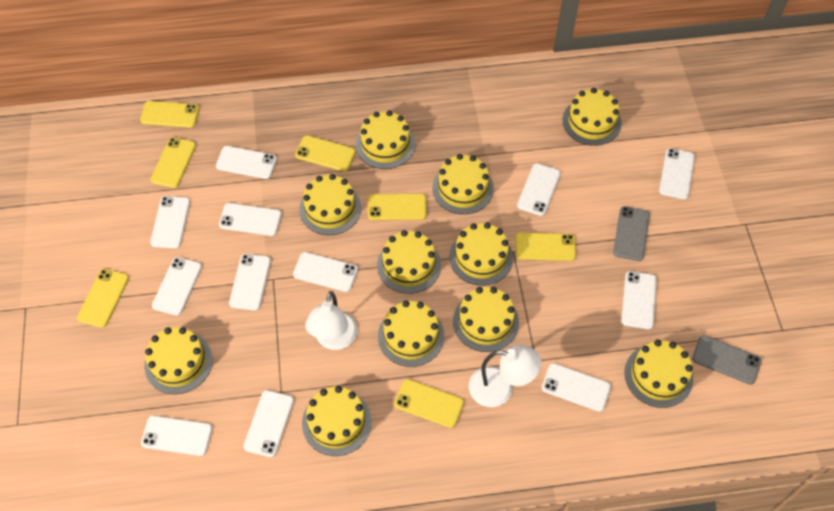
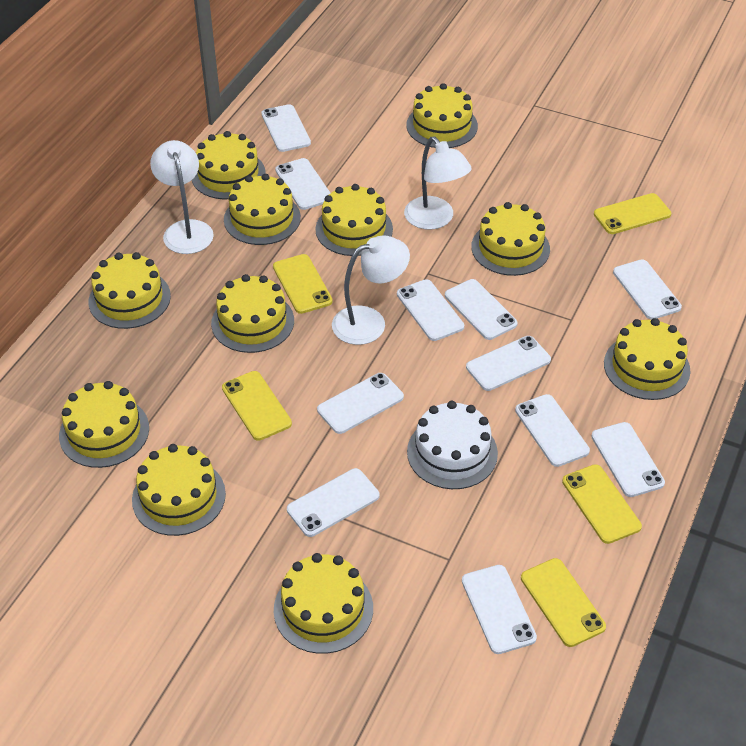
grey phone: 2 -> 0
white cake: 0 -> 1
white lamp: 2 -> 3
white phone: 12 -> 11
yellow phone: 7 -> 5

